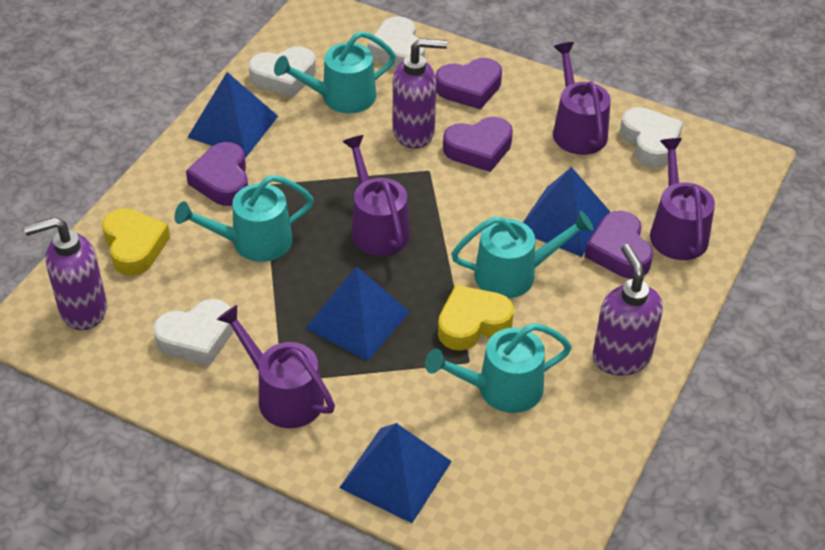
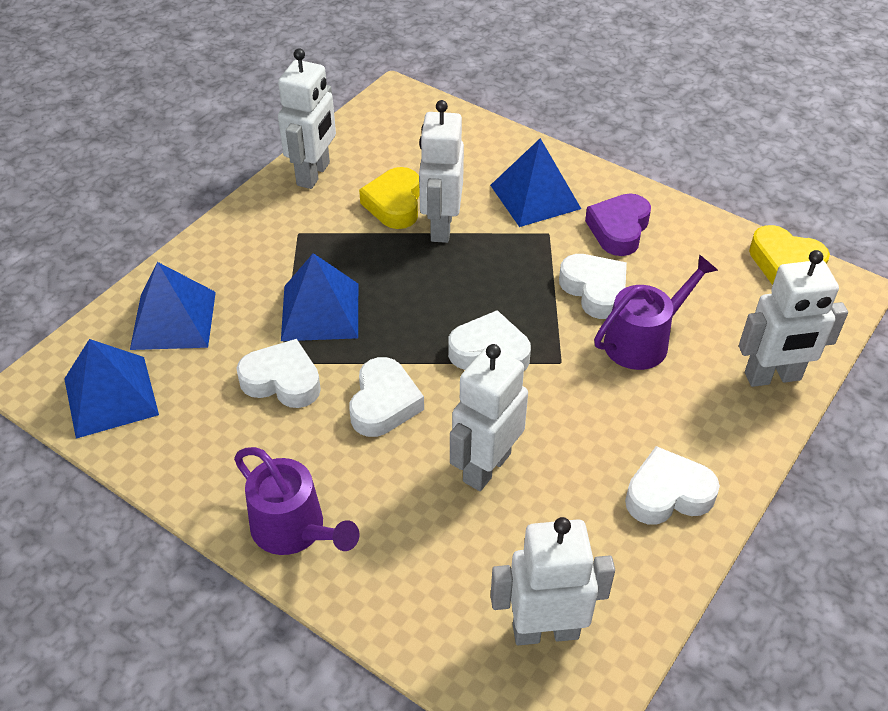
purple heart: 4 -> 1
purple soap dispenser: 3 -> 0
purple watering can: 4 -> 2
turquoise watering can: 4 -> 0
white heart: 4 -> 5
white robot: 0 -> 5

